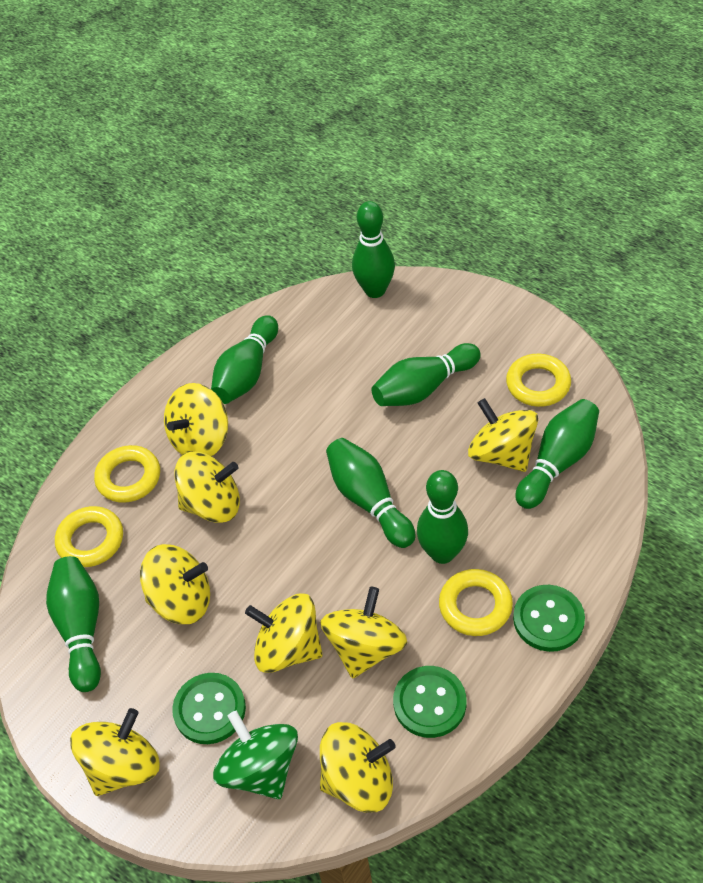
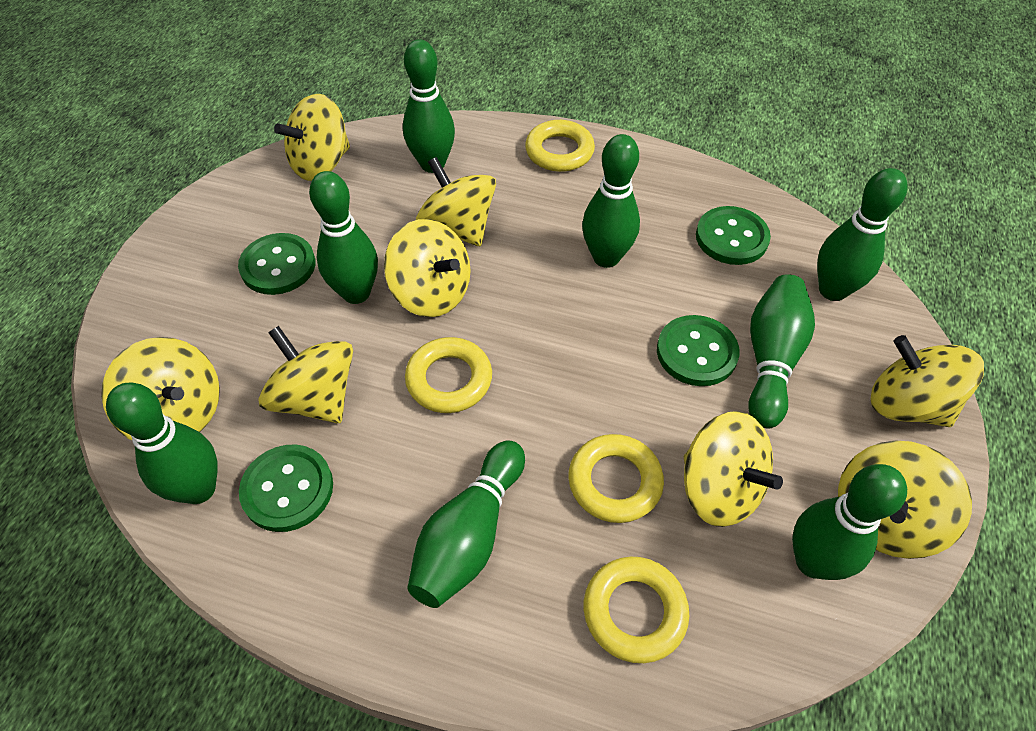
green bowling pin: 7 -> 8
green button: 3 -> 4
green spinning top: 1 -> 0

